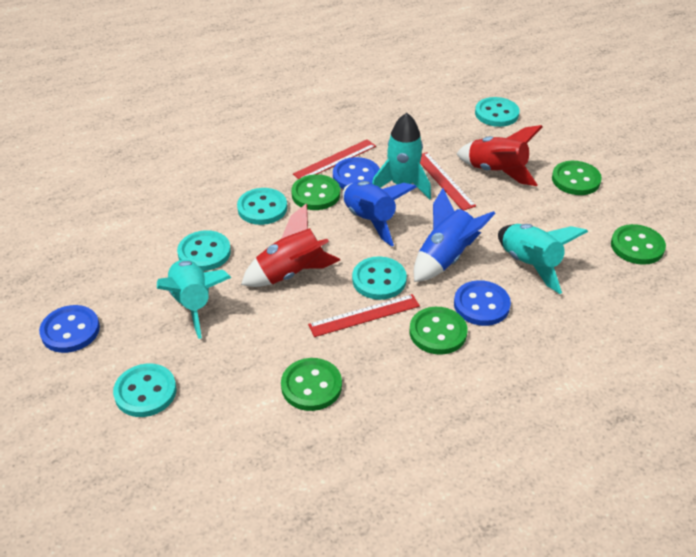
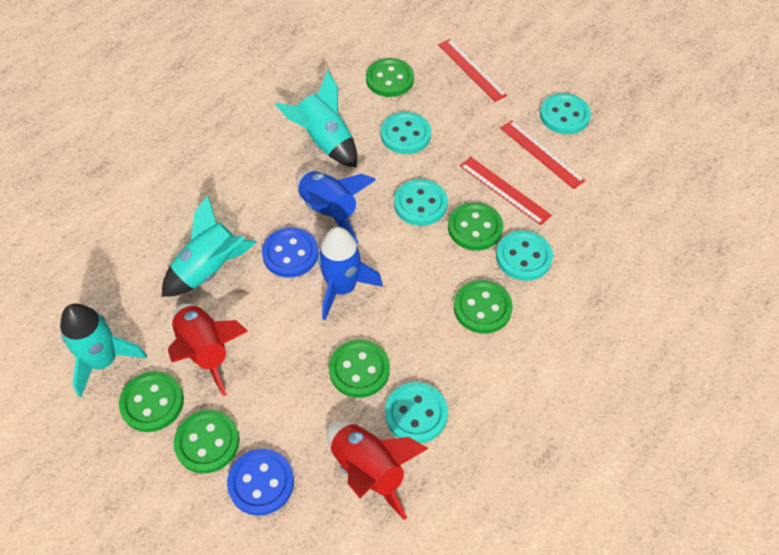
blue button: 3 -> 2
green button: 5 -> 6

